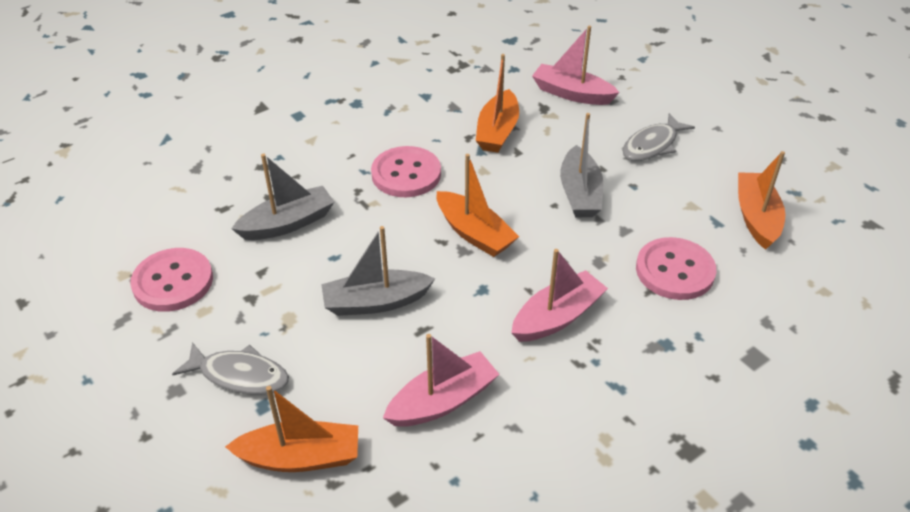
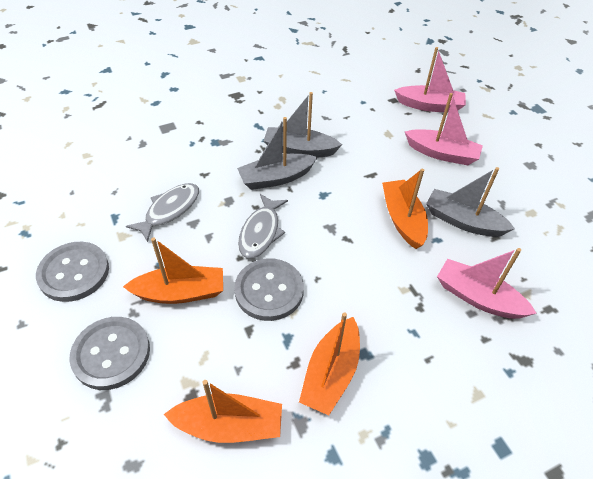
grey button: 0 -> 3
pink button: 3 -> 0

